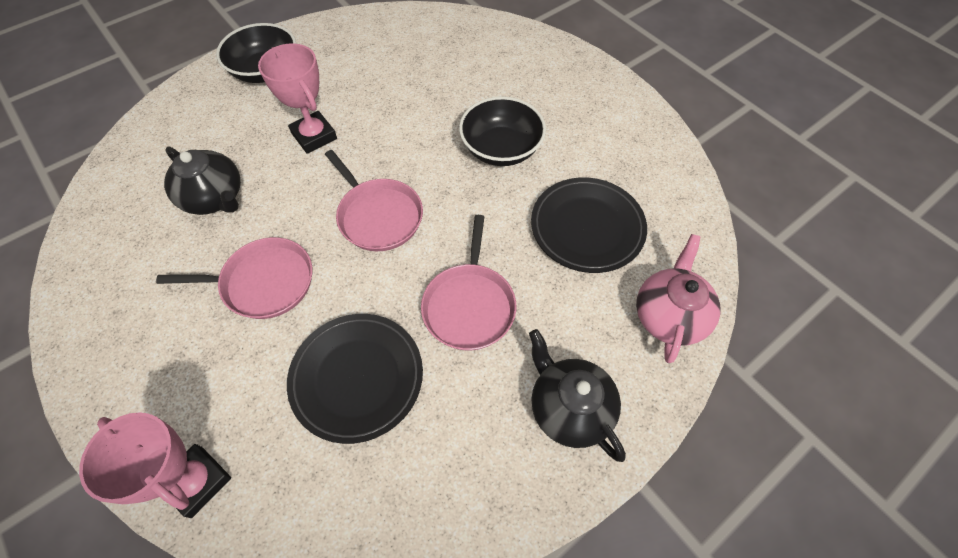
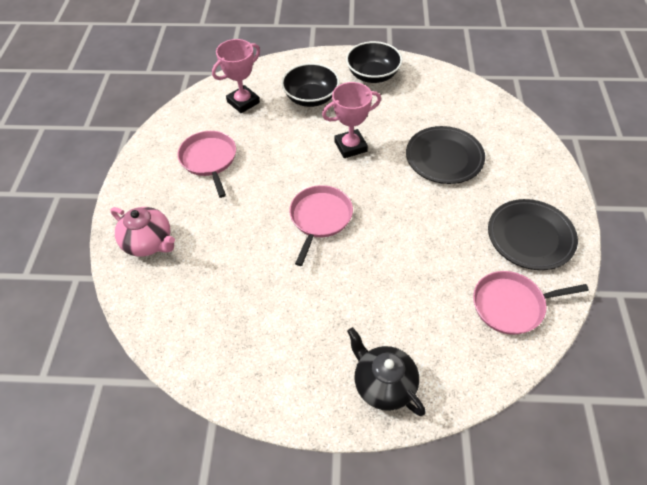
black teapot: 2 -> 1

